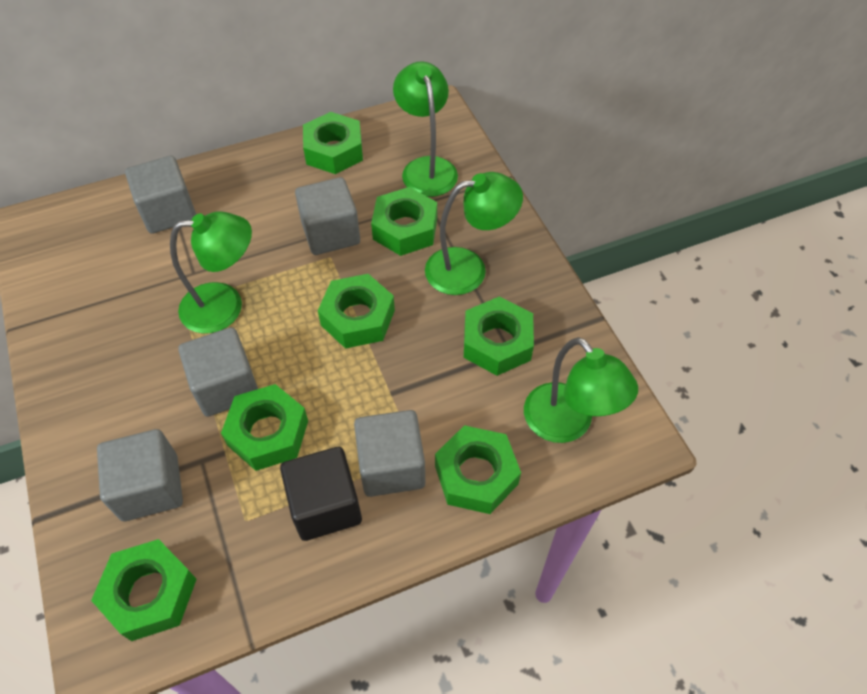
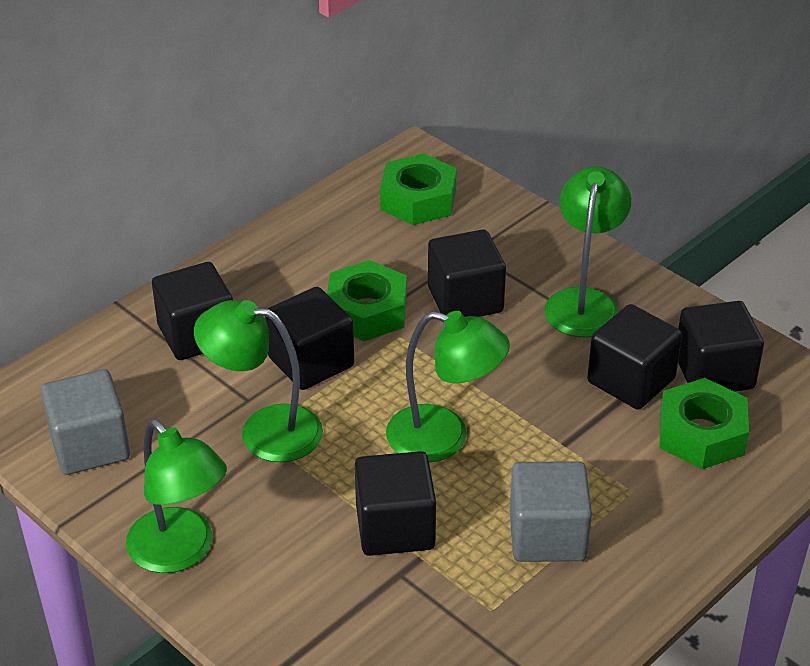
black cube: 1 -> 6
green nut: 7 -> 3
grey cube: 5 -> 2

